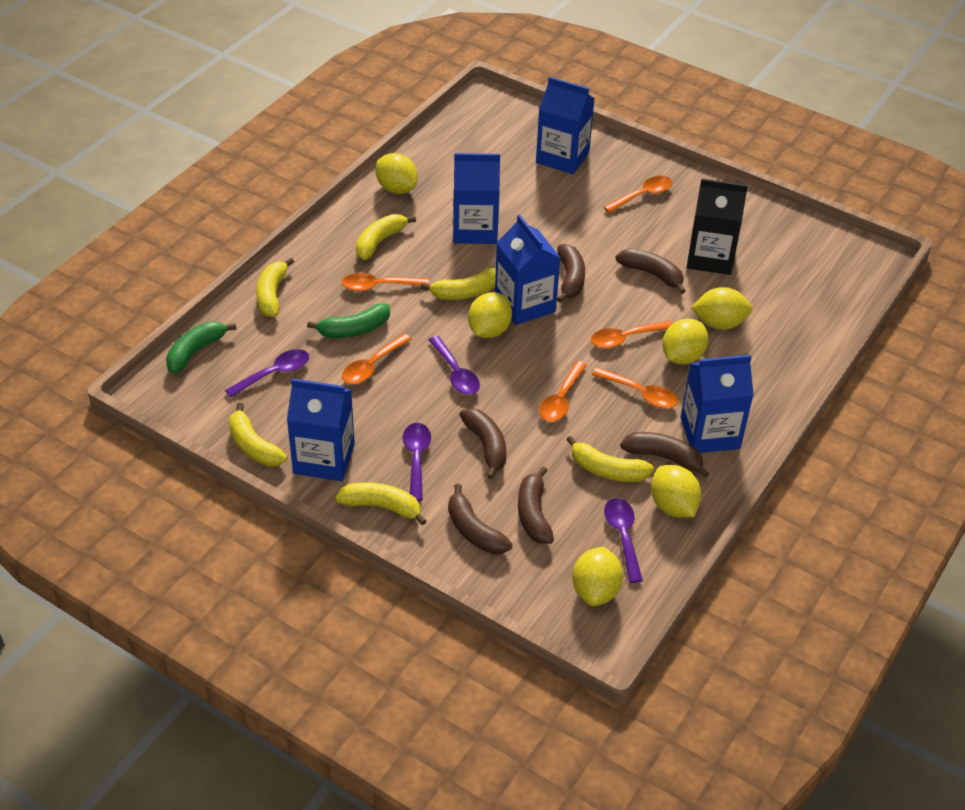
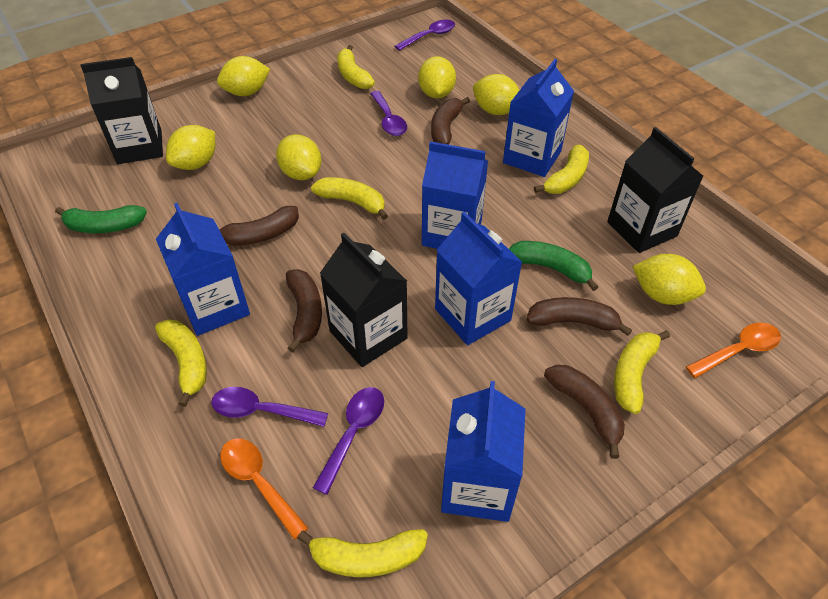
black carton: 1 -> 3
brown banana: 6 -> 5
orange spoon: 6 -> 2

